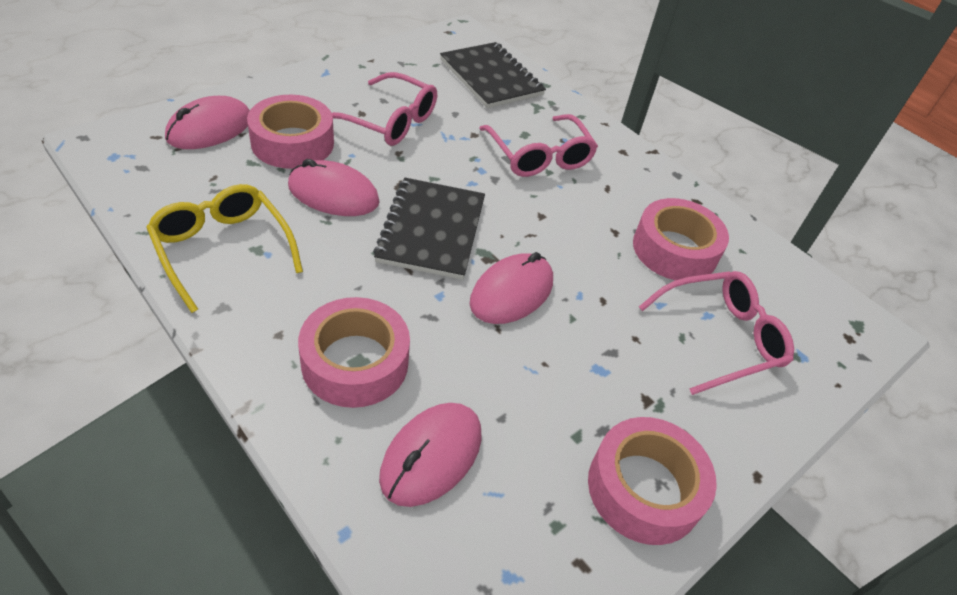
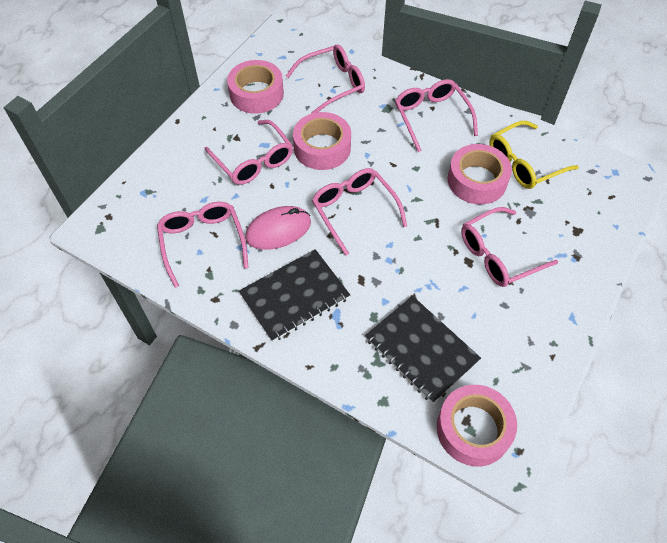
pink glasses: 3 -> 6
pink mouse: 4 -> 1

